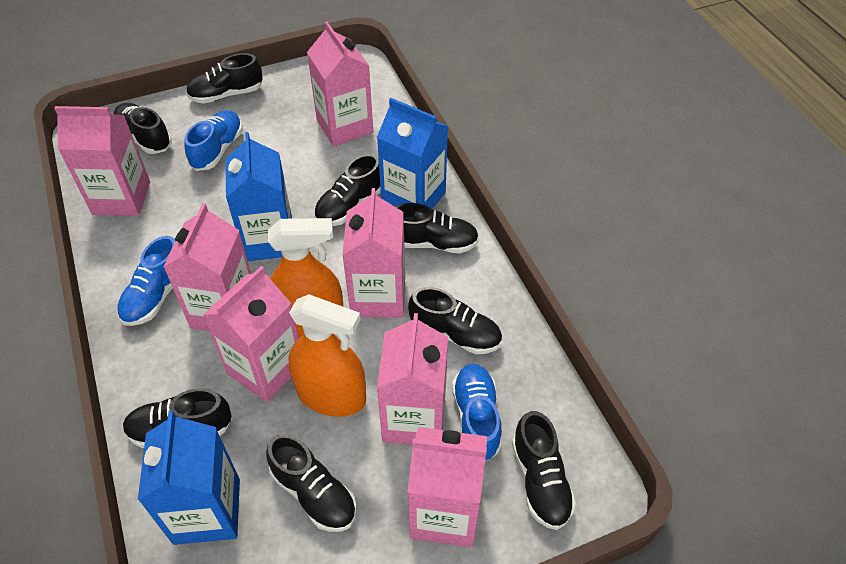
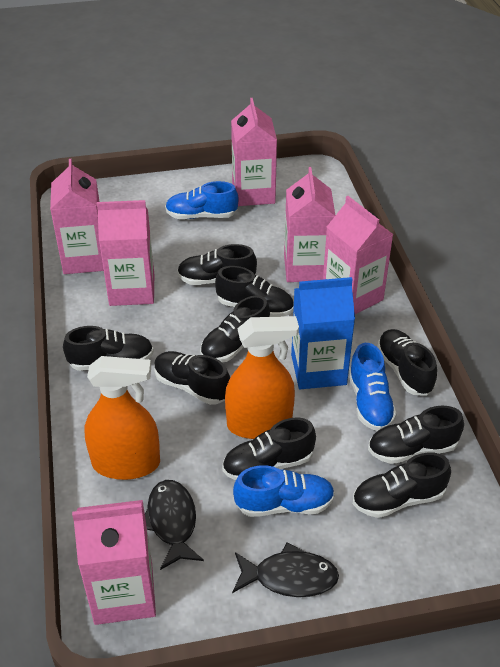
black fish: 0 -> 2
black shoe: 8 -> 9
blue carton: 3 -> 1
pink carton: 7 -> 6

